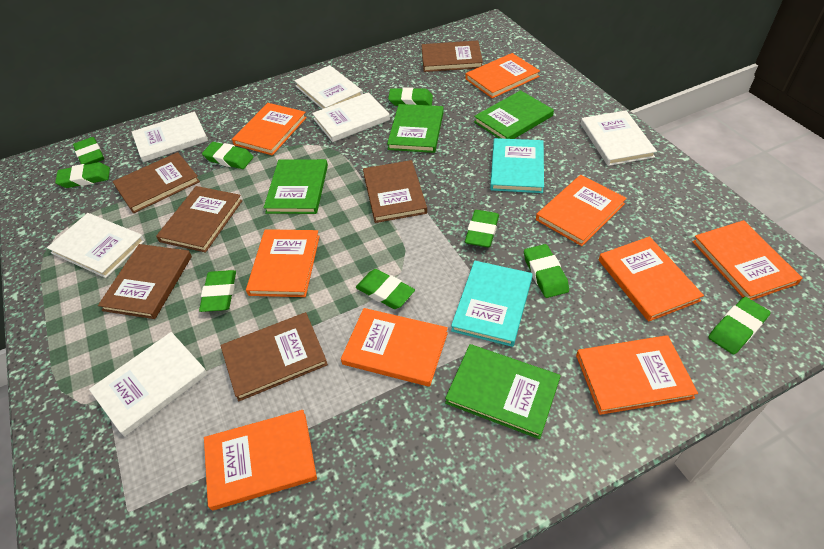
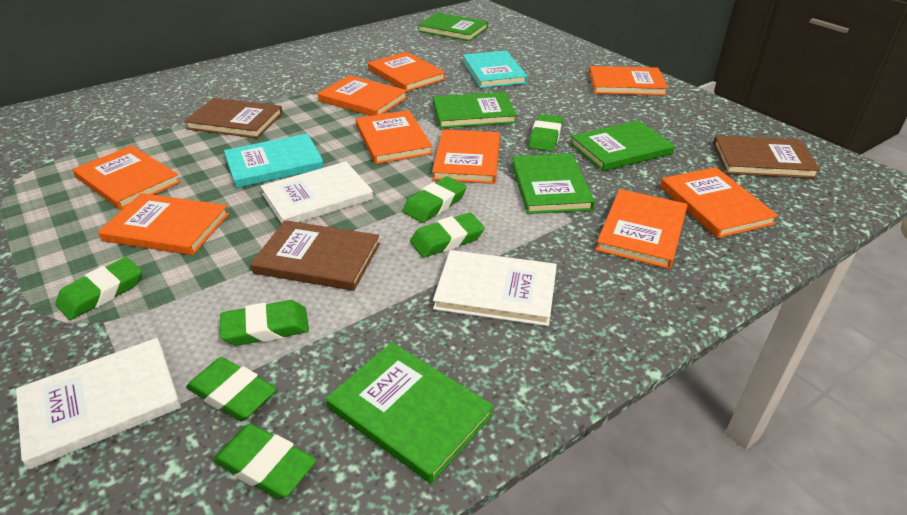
brown book: 6 -> 3
green book: 4 -> 5
green eraser: 9 -> 7
white book: 6 -> 3

